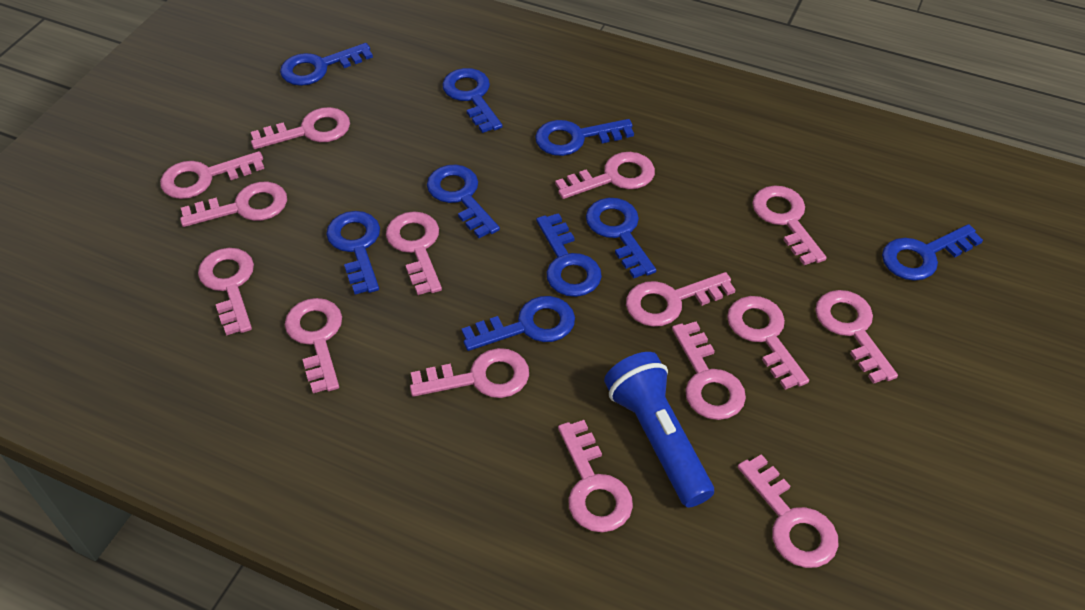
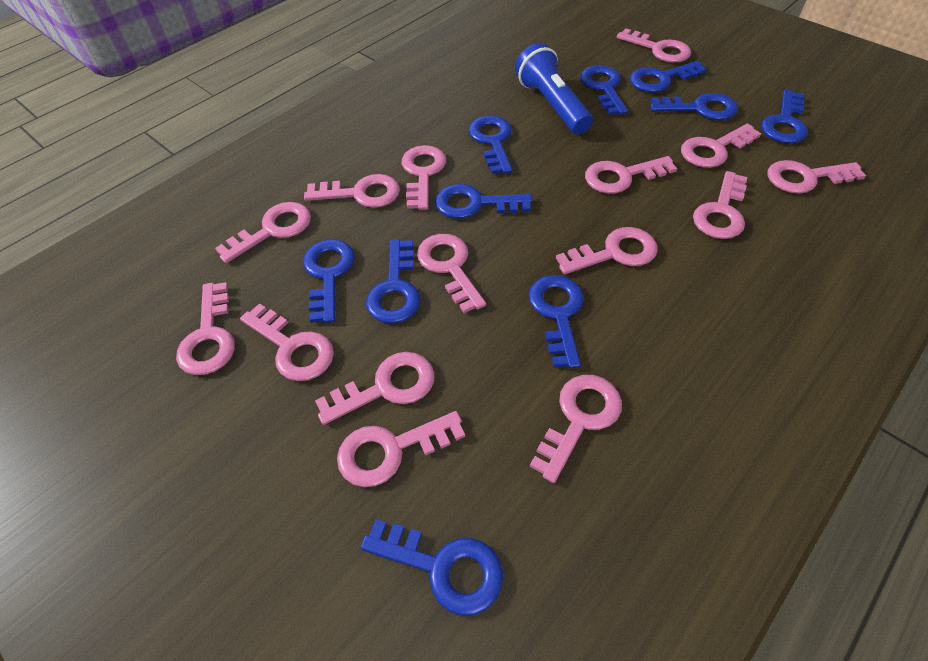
blue key: 9 -> 10

